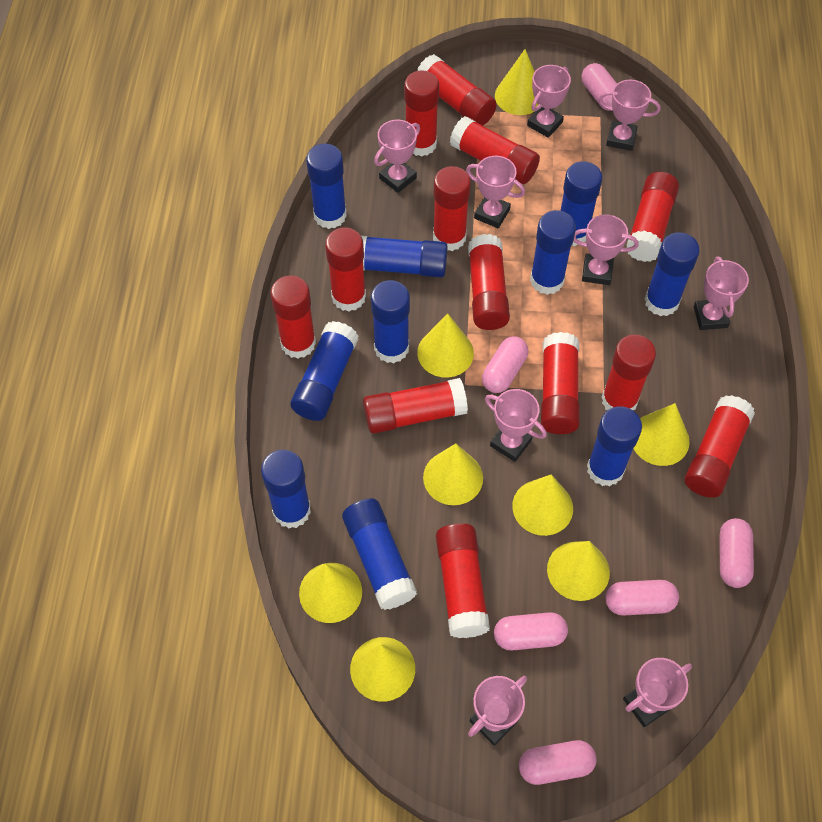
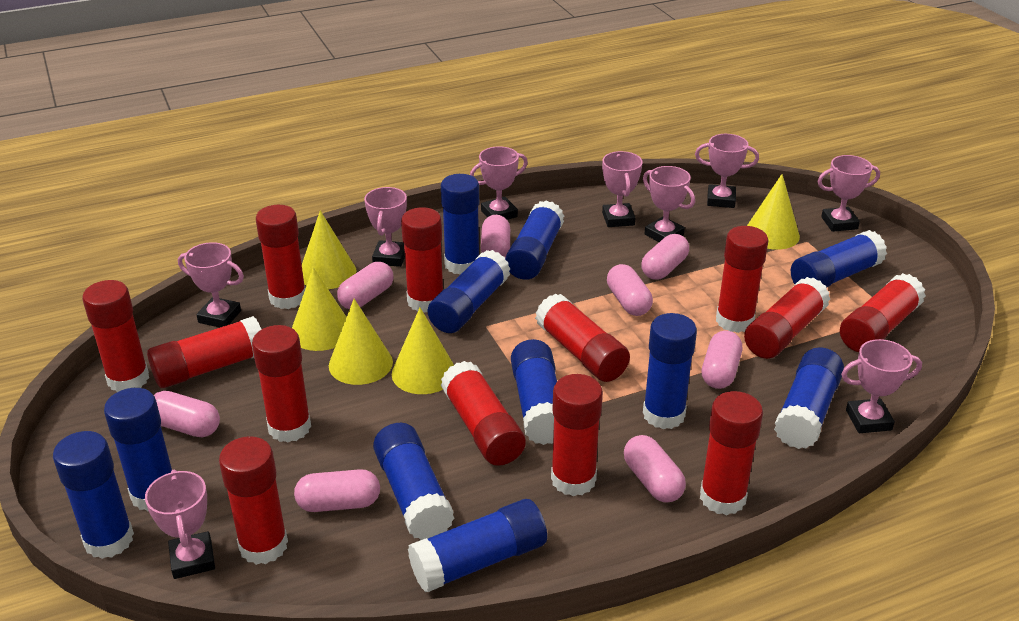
blue glue stick: 10 -> 11
pink capsule: 6 -> 8
yellow cone: 8 -> 5

